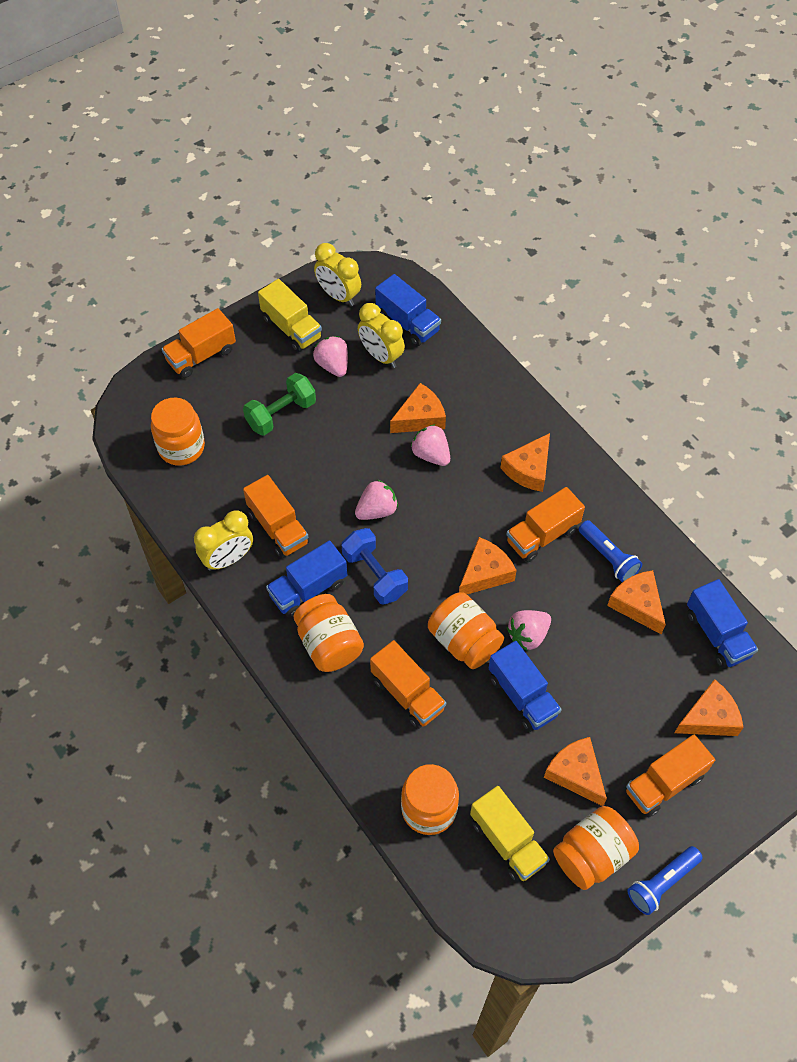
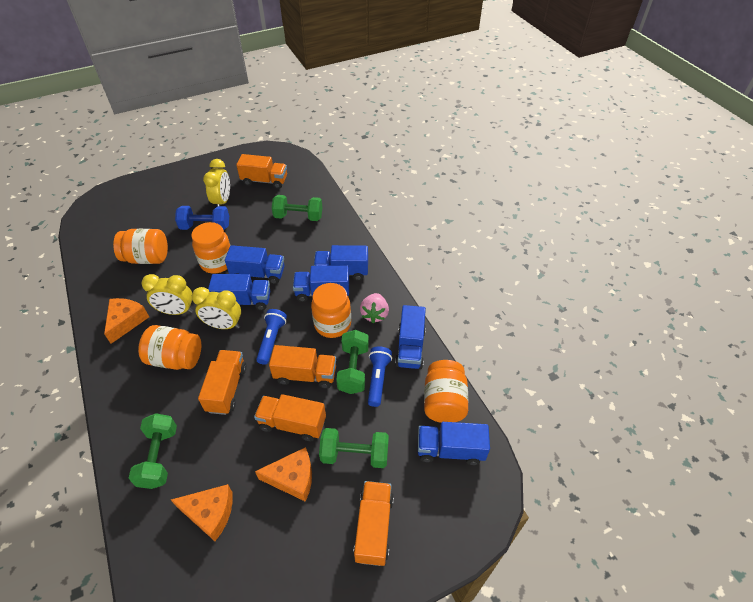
blue truck: 4 -> 6
green dumbbell: 1 -> 4
orange cheese: 6 -> 3
pink strawberry: 4 -> 1
yellow truck: 2 -> 0

